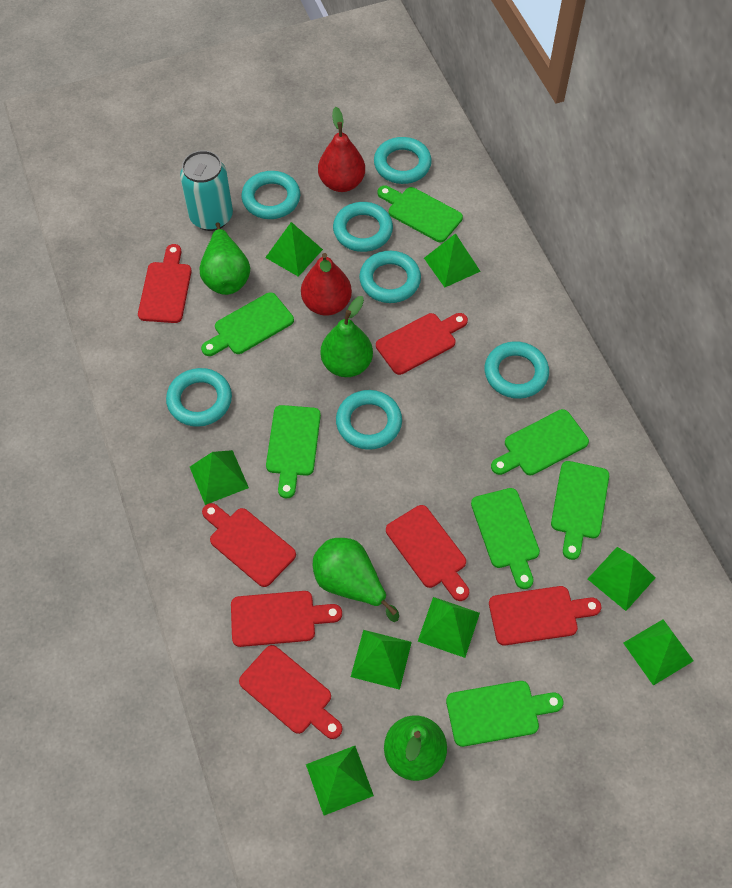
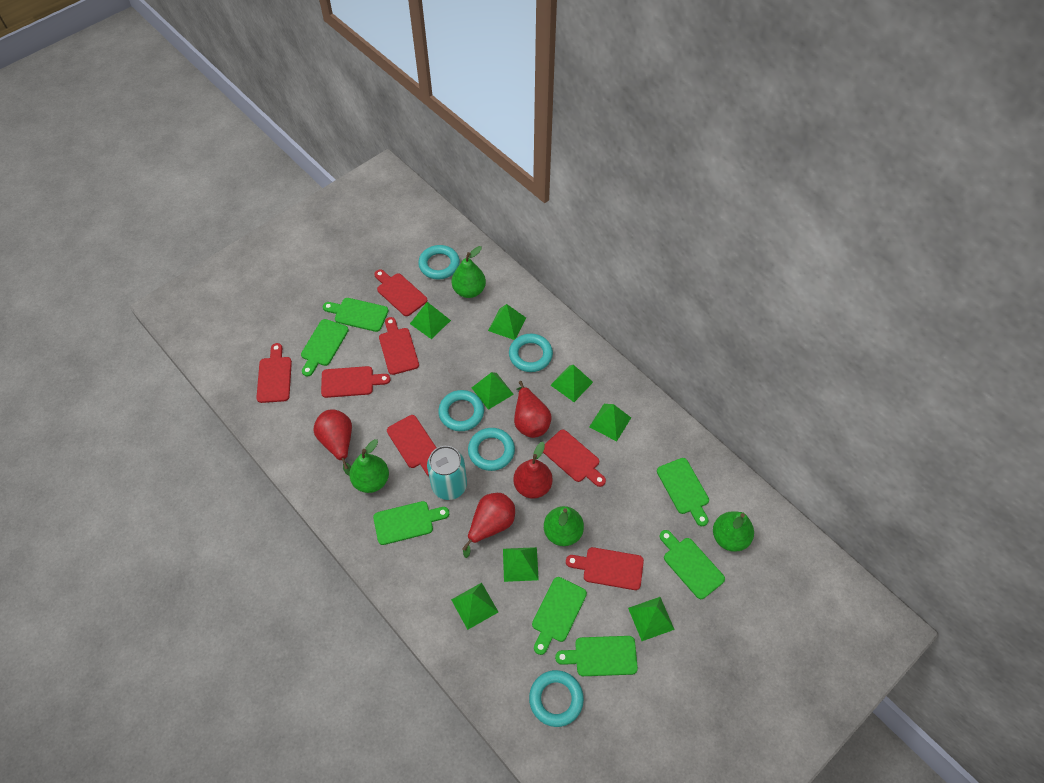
red pear: 2 -> 4
turquoise ring: 7 -> 5

